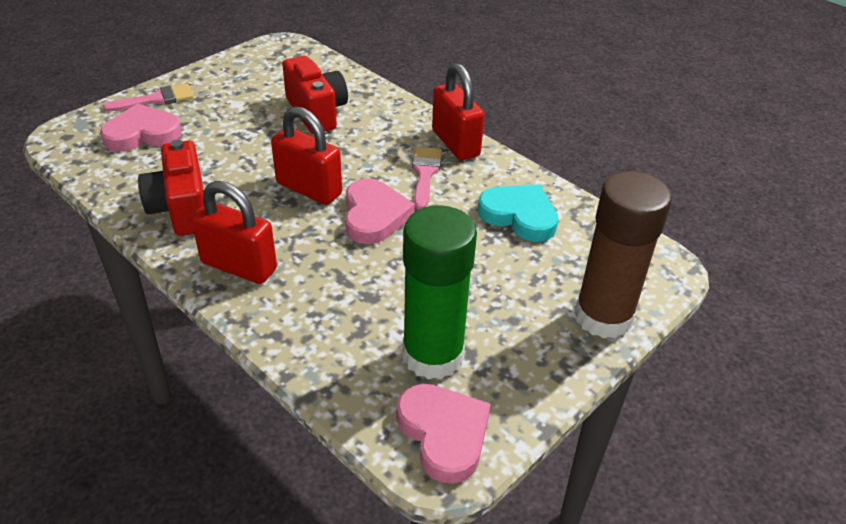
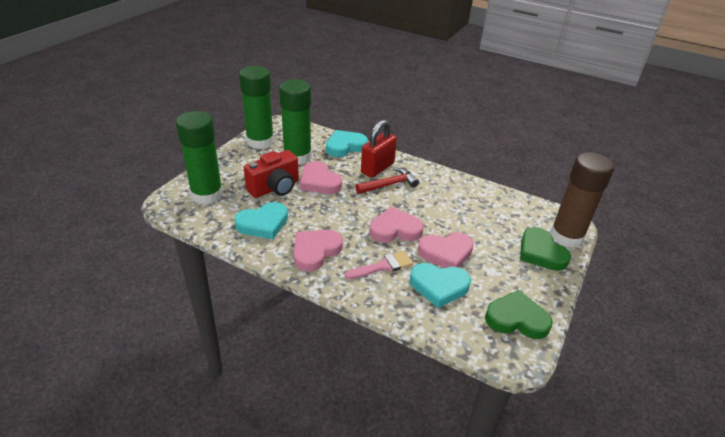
green glue stick: 1 -> 3
green heart: 0 -> 2
pink brush: 2 -> 1
pink heart: 3 -> 4
red camera: 2 -> 1
red hammer: 0 -> 1
red padlock: 3 -> 1
turquoise heart: 1 -> 3

